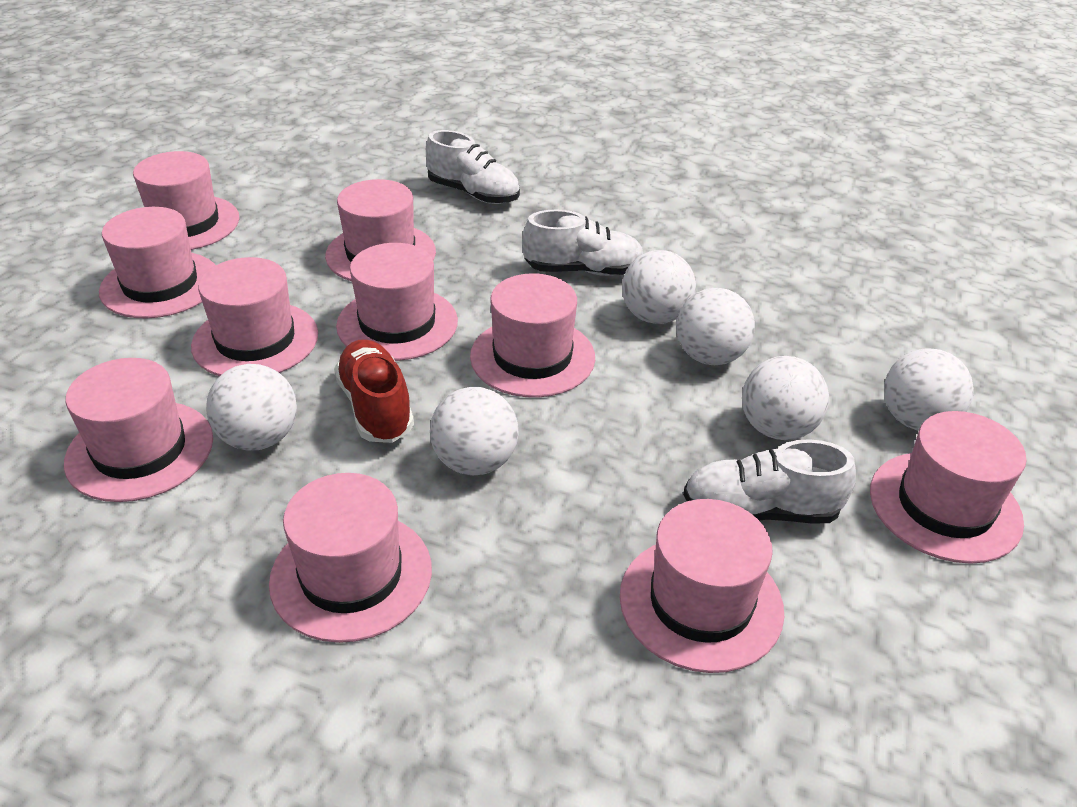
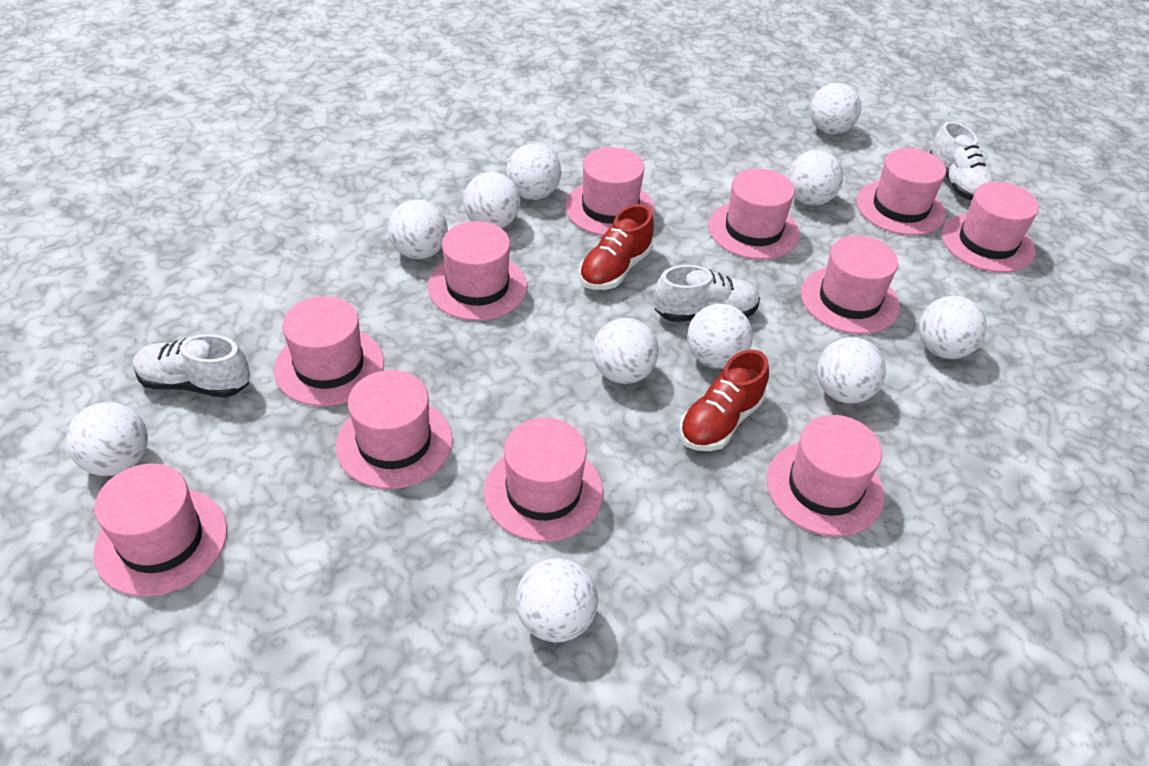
pink hat: 10 -> 11
red shoe: 1 -> 2
white ball: 6 -> 11

